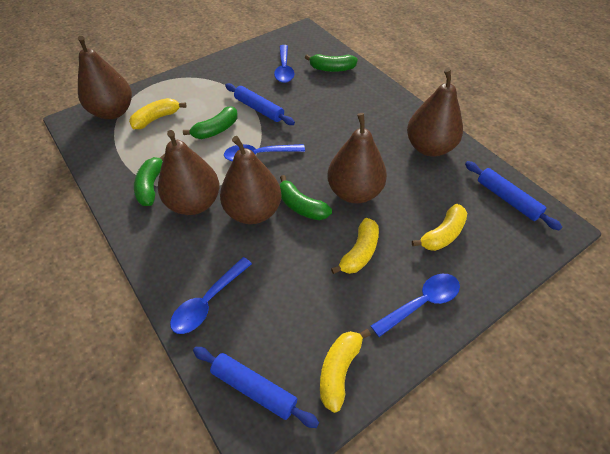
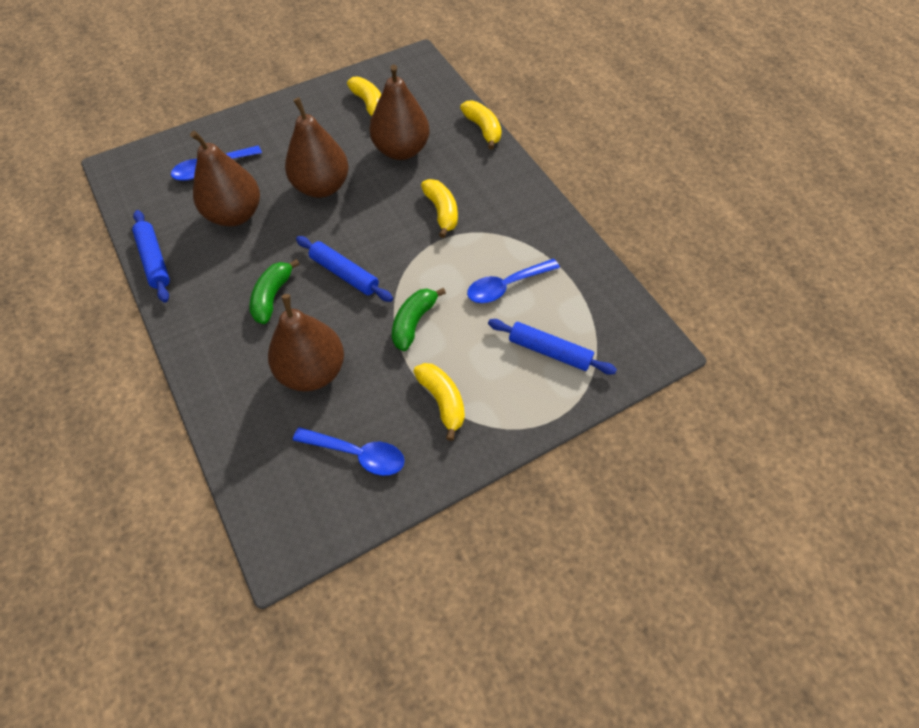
blue spoon: 4 -> 3
brown pear: 5 -> 4
green banana: 4 -> 2

